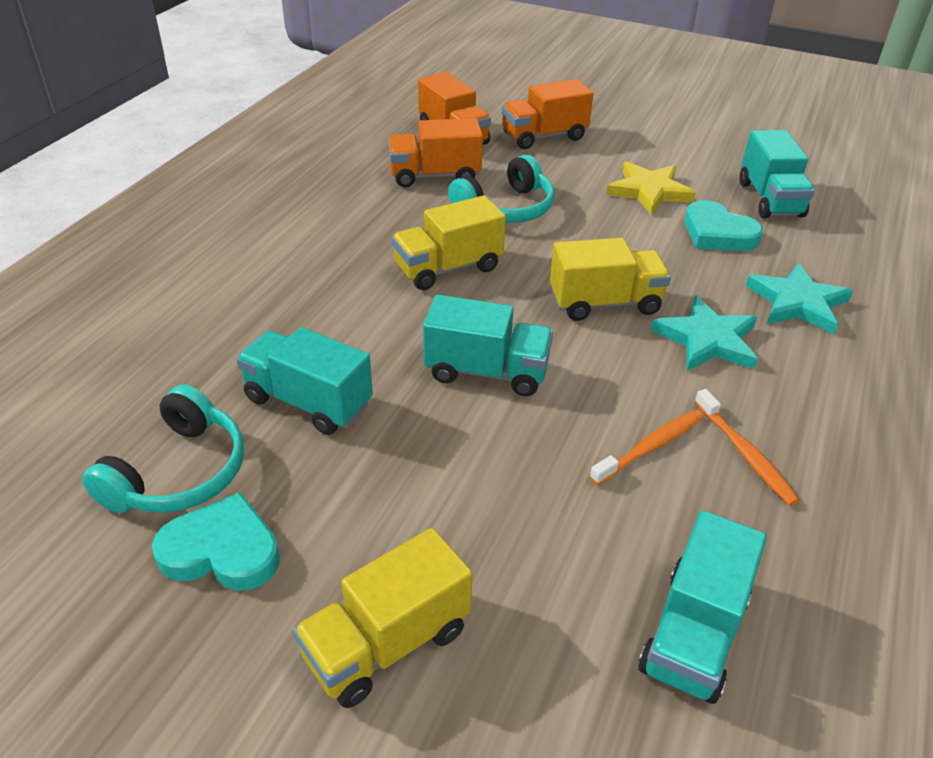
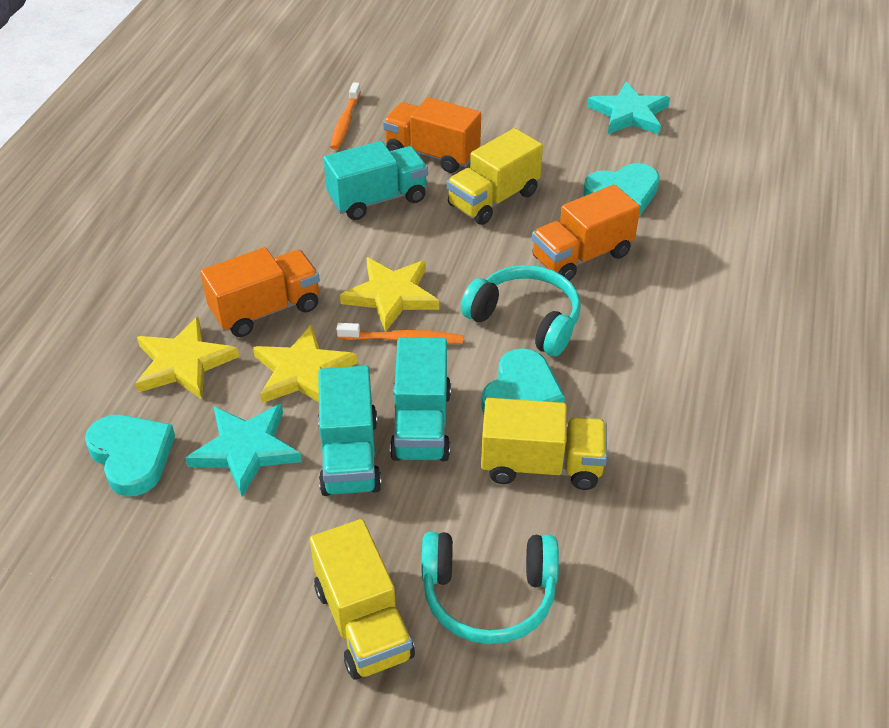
turquoise heart: 2 -> 3
turquoise truck: 4 -> 3
yellow star: 1 -> 3

